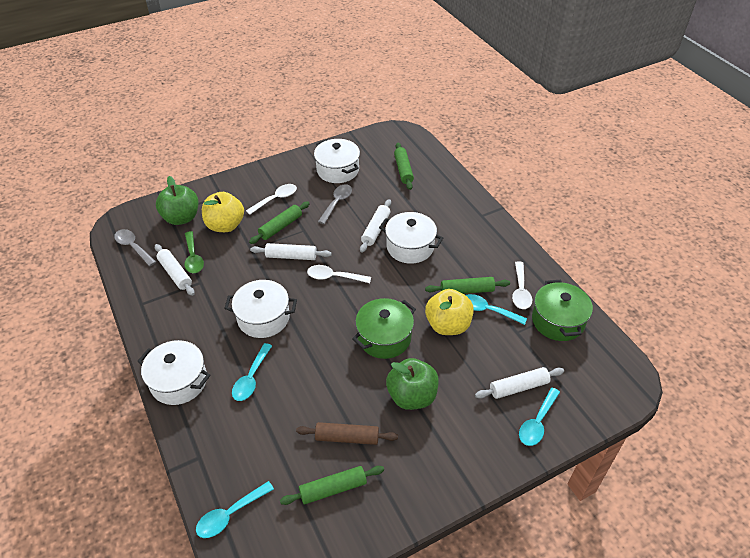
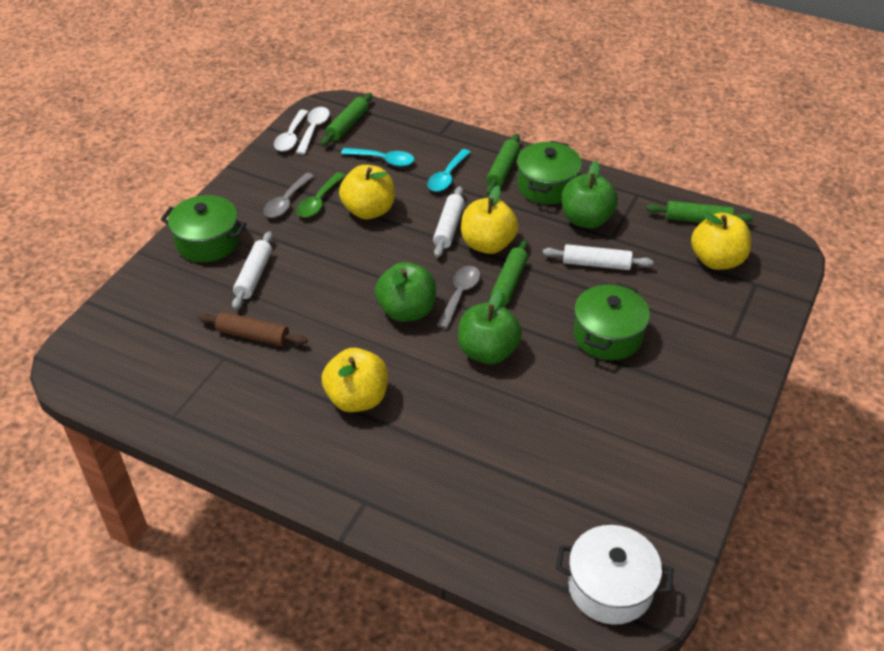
green apple: 2 -> 3
green pot: 2 -> 3
turquoise spoon: 4 -> 2
white pot: 4 -> 1
white rolling pin: 4 -> 3
white spoon: 3 -> 2
yellow apple: 2 -> 4

